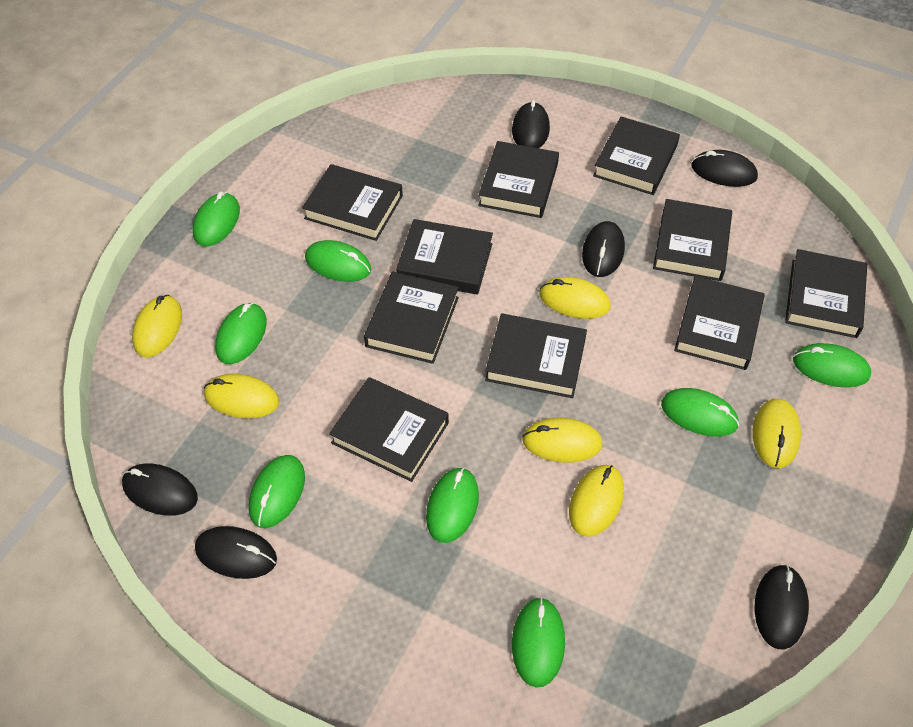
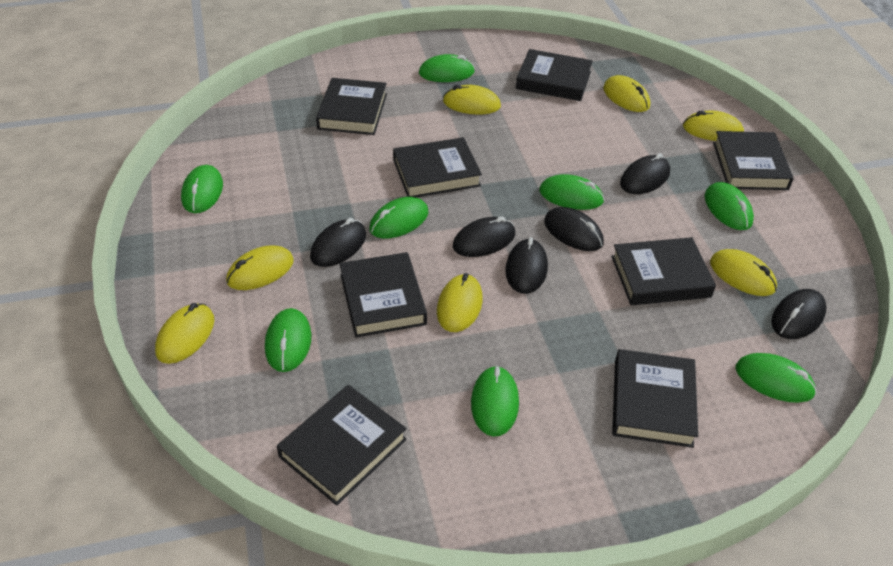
black book: 10 -> 8
yellow mouse: 6 -> 7

